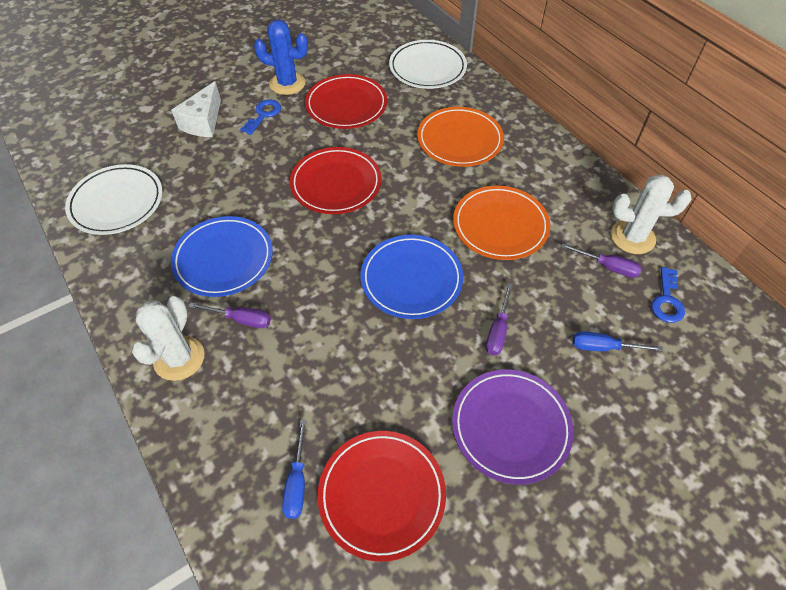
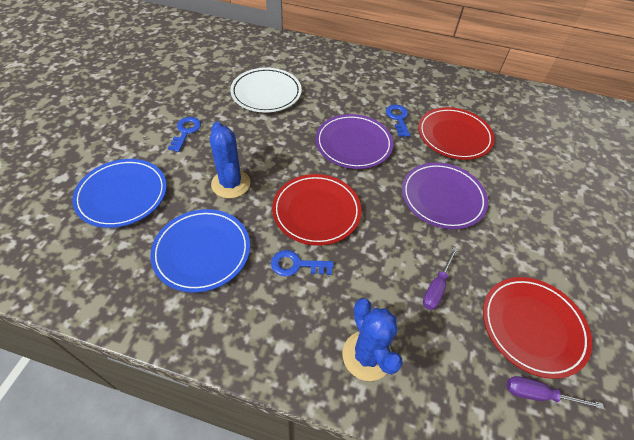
blue cactus: 1 -> 2
blue key: 2 -> 3
blue screwdriver: 2 -> 0
orange plate: 2 -> 0
purple plate: 1 -> 2
purple screwdriver: 3 -> 2
white cactus: 2 -> 0
white cheese: 1 -> 0
white plate: 2 -> 1

